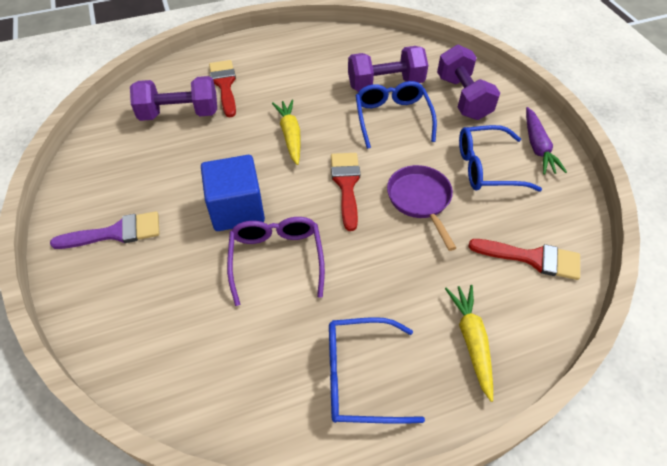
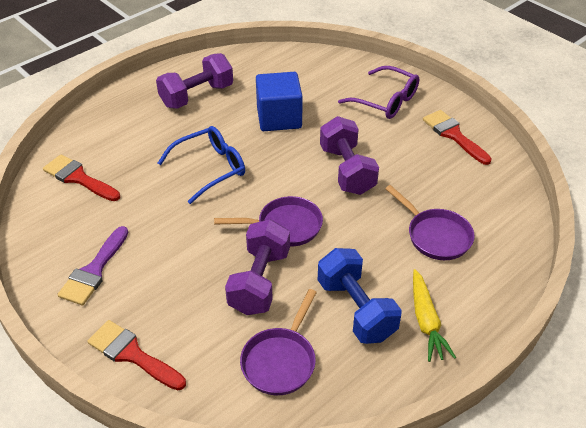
blue dumbbell: 0 -> 1
blue glasses: 3 -> 1
purple carrot: 1 -> 0
purple pan: 1 -> 3
yellow carrot: 2 -> 1

